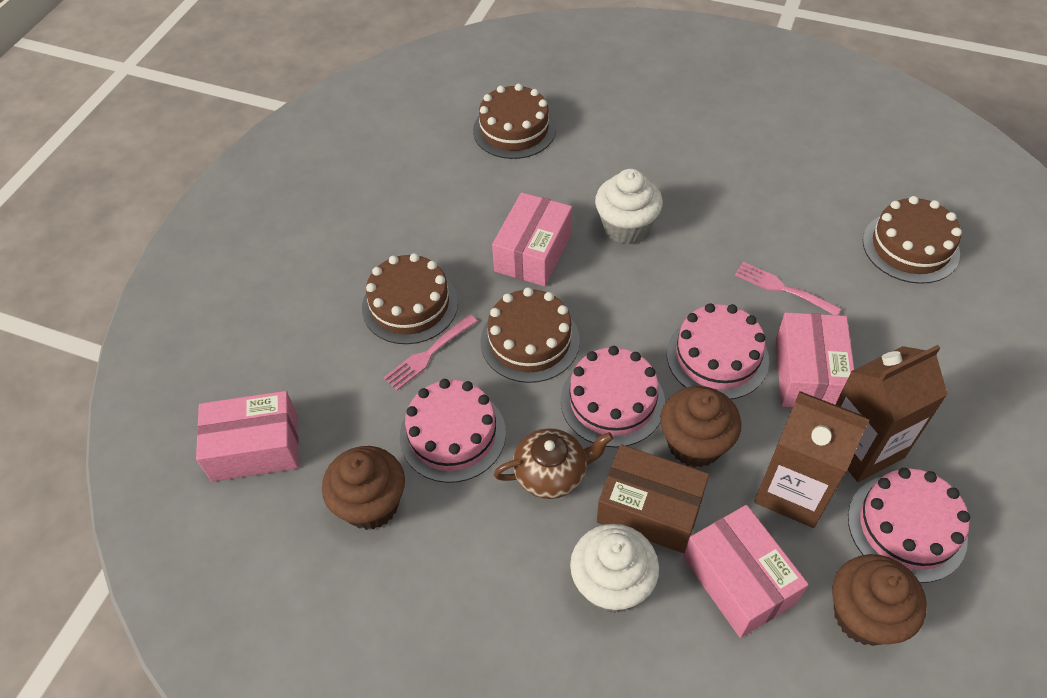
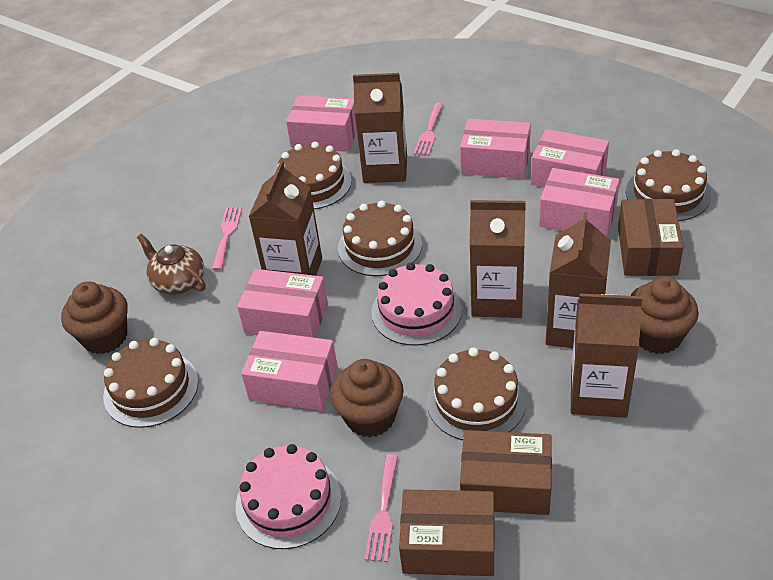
brown box: 1 -> 3
brown cake: 4 -> 5
brown carton: 2 -> 5
pink box: 4 -> 6
pink cake: 4 -> 2
pink fork: 2 -> 3
white cupcake: 2 -> 0

